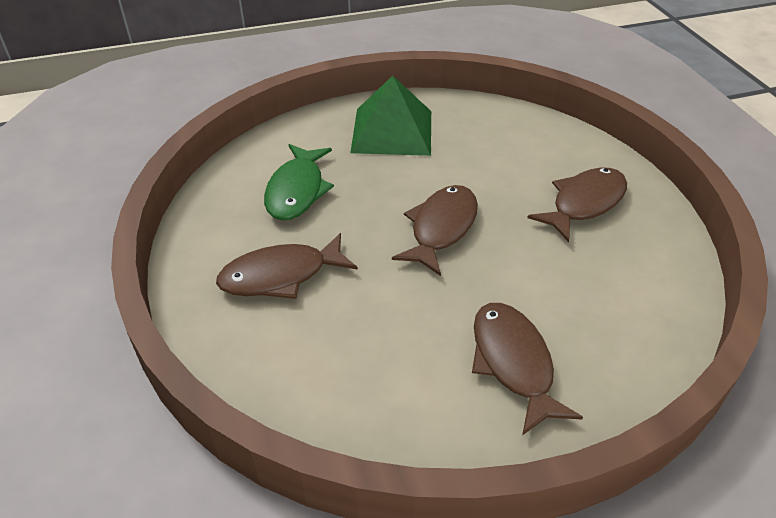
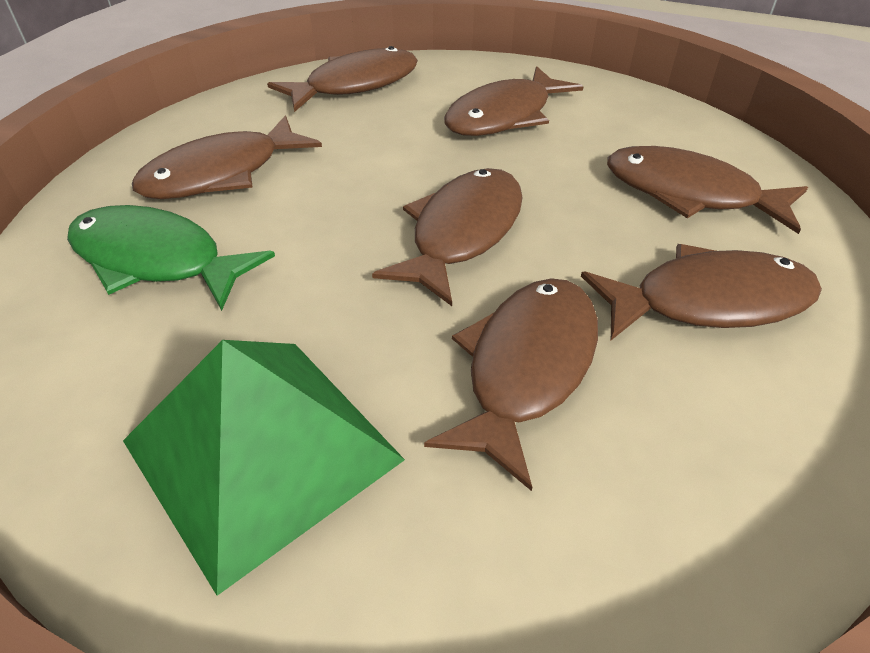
brown fish: 4 -> 7

